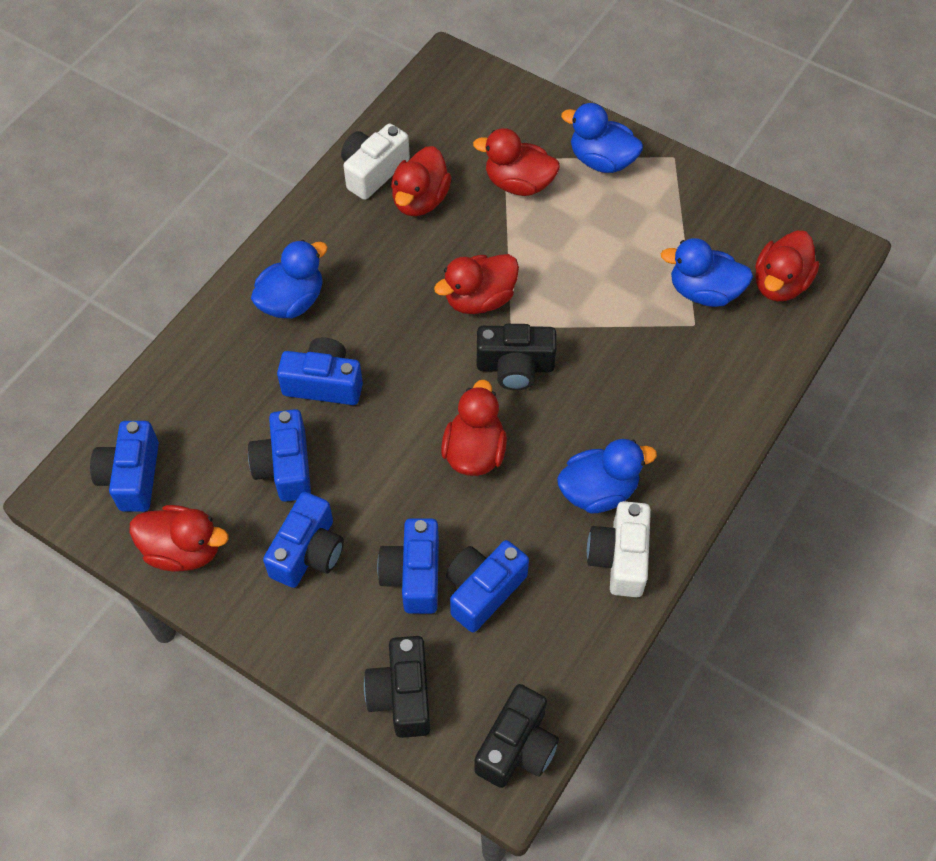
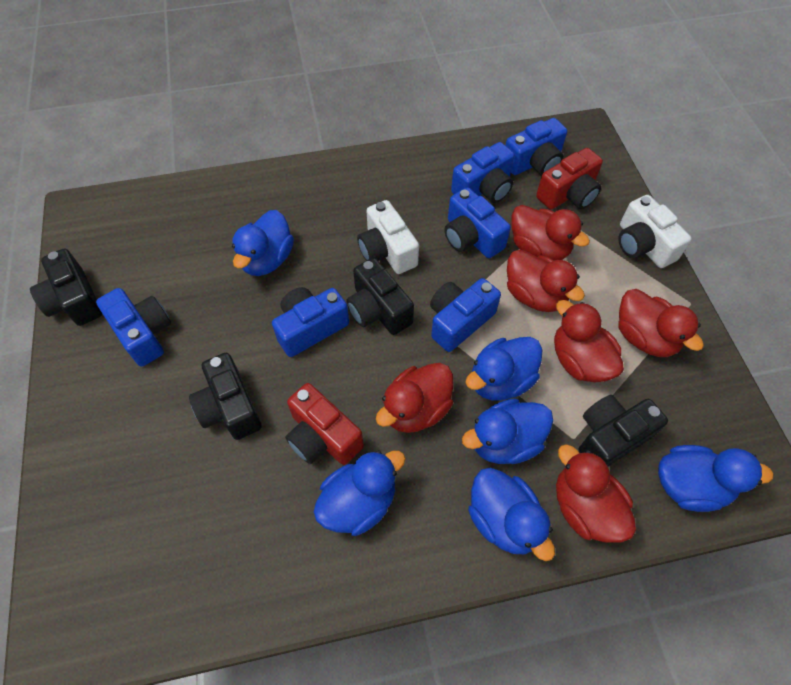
black camera: 3 -> 4
blue duck: 4 -> 6
red camera: 0 -> 2

